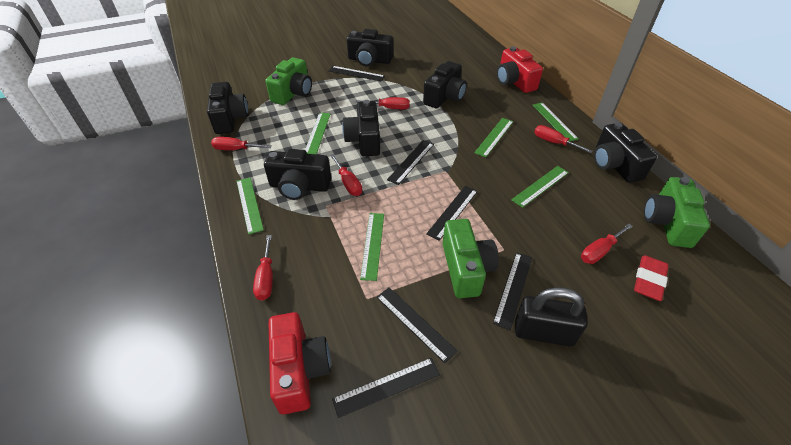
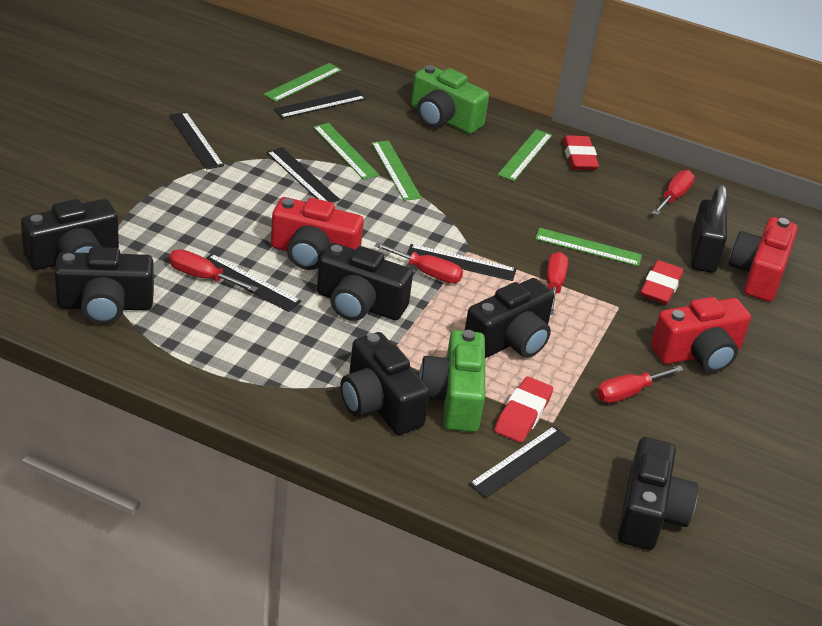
green camera: 3 -> 2
green ruler: 6 -> 5
red camera: 2 -> 3
red eraser: 1 -> 3
red screwdriver: 6 -> 5

